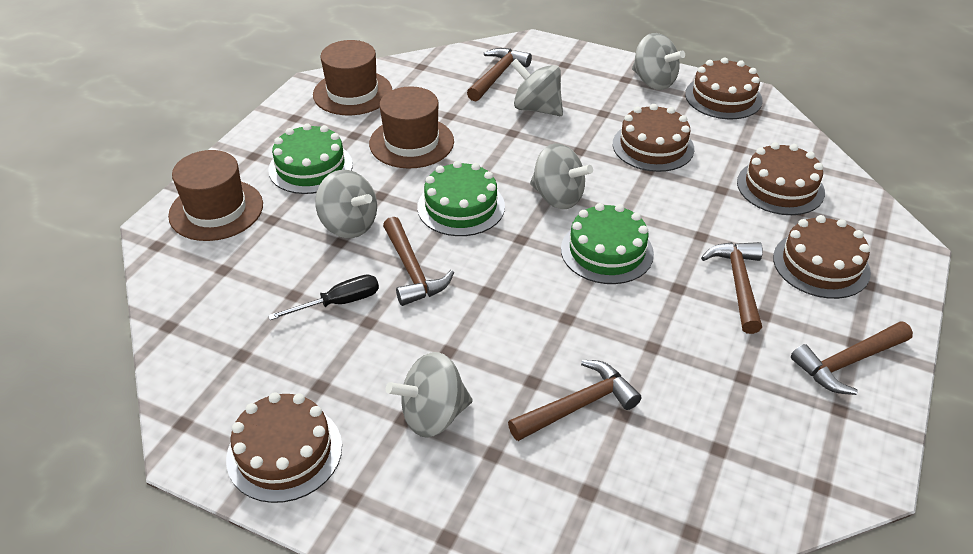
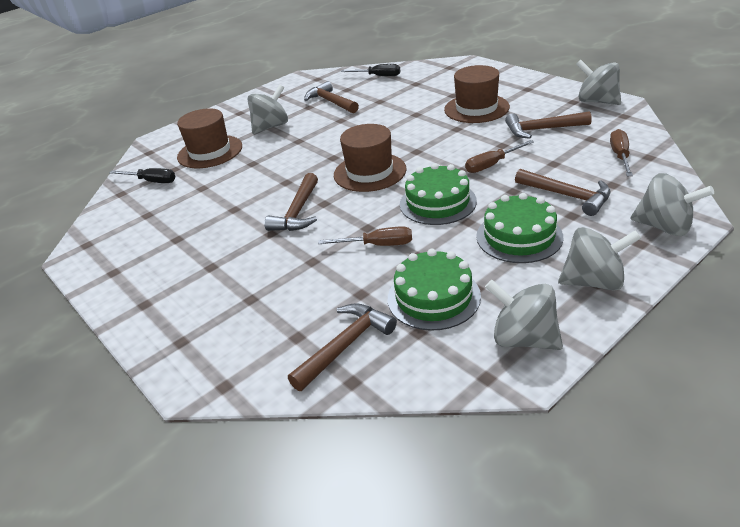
black screwdriver: 1 -> 2
brown cake: 5 -> 0
brown screwdriver: 0 -> 3

